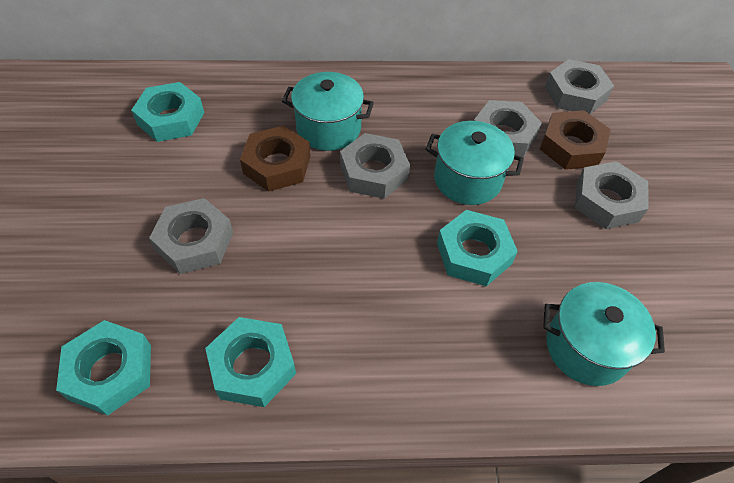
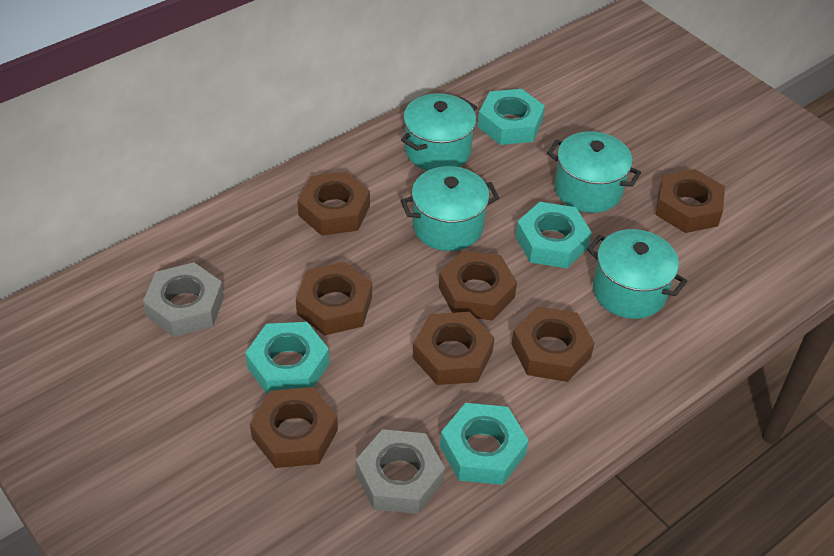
brown nut: 2 -> 7
grey nut: 5 -> 2
turquoise pot: 3 -> 4

